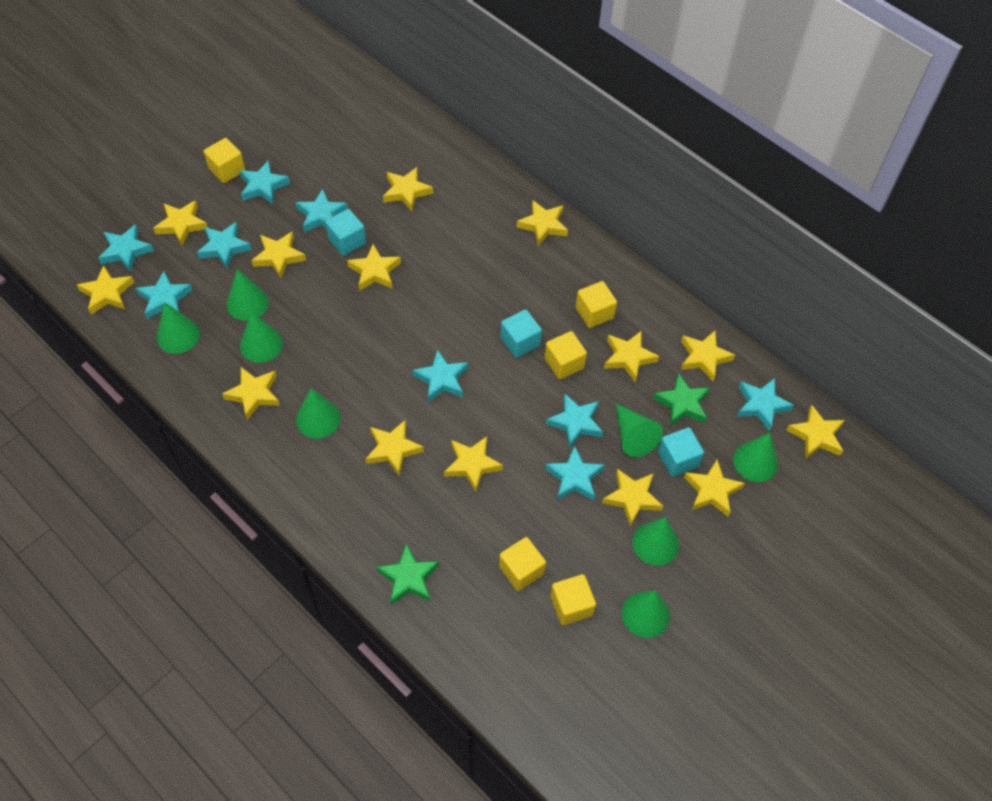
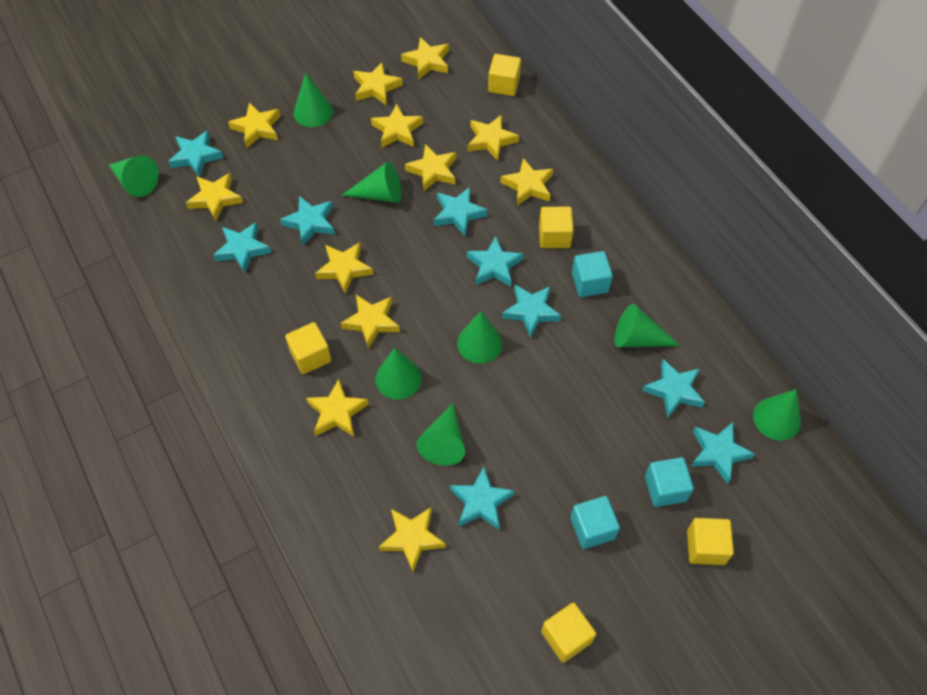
green star: 2 -> 0
yellow star: 14 -> 12

